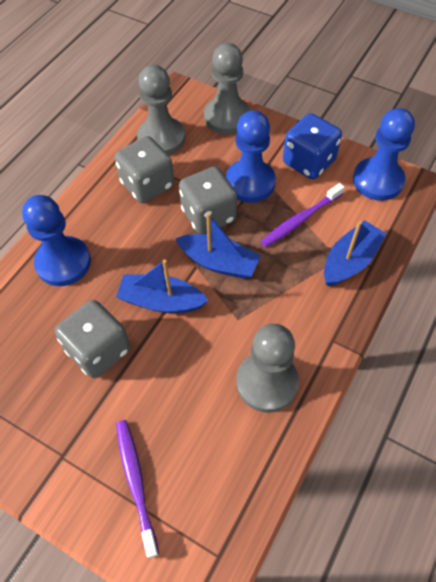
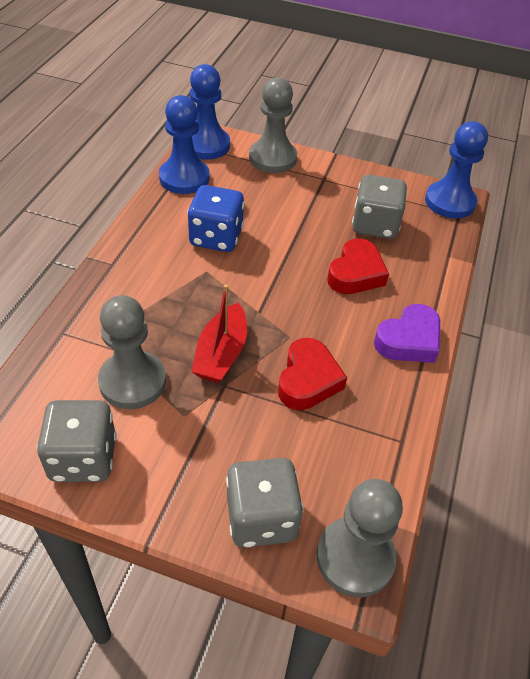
blue boat: 3 -> 0
purple heart: 0 -> 1
purple toothbrush: 2 -> 0
red boat: 0 -> 1
red heart: 0 -> 2

